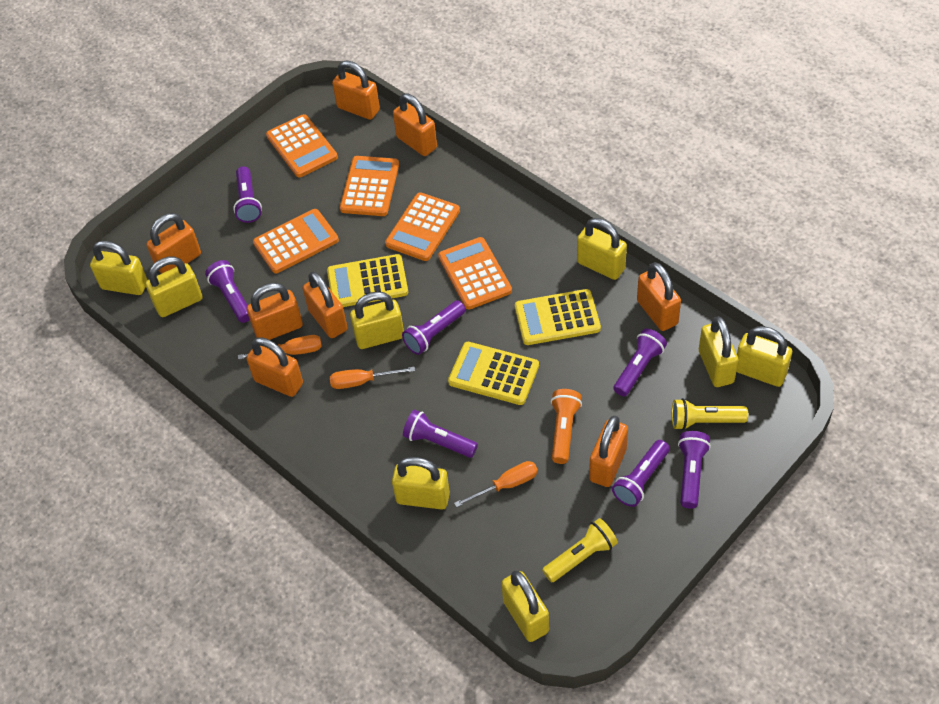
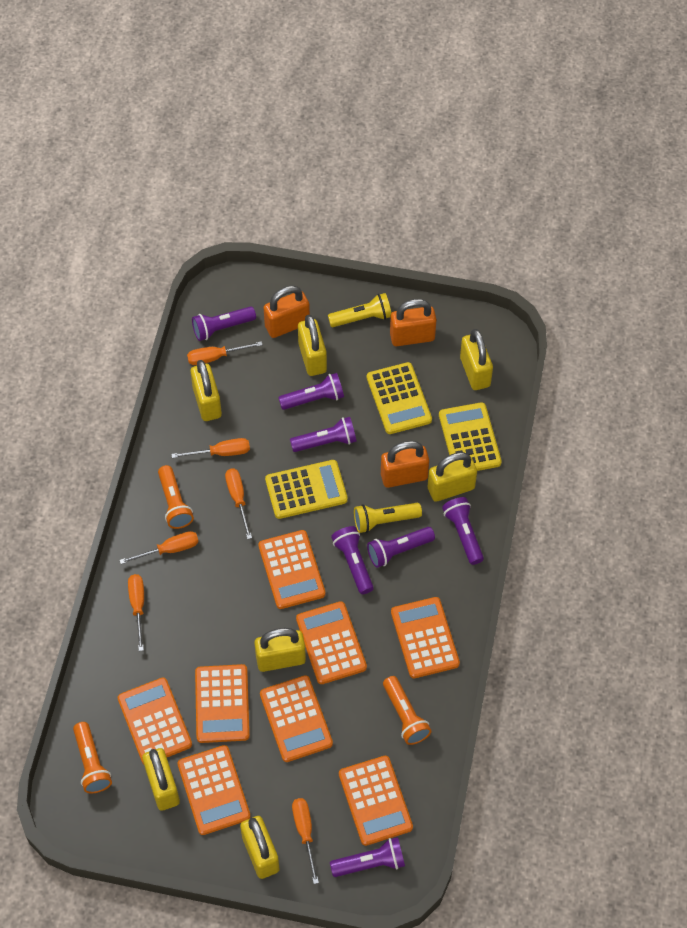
orange calculator: 5 -> 8
orange flashlight: 1 -> 3
orange padlock: 8 -> 3
orange screwdriver: 3 -> 6
yellow padlock: 8 -> 7

